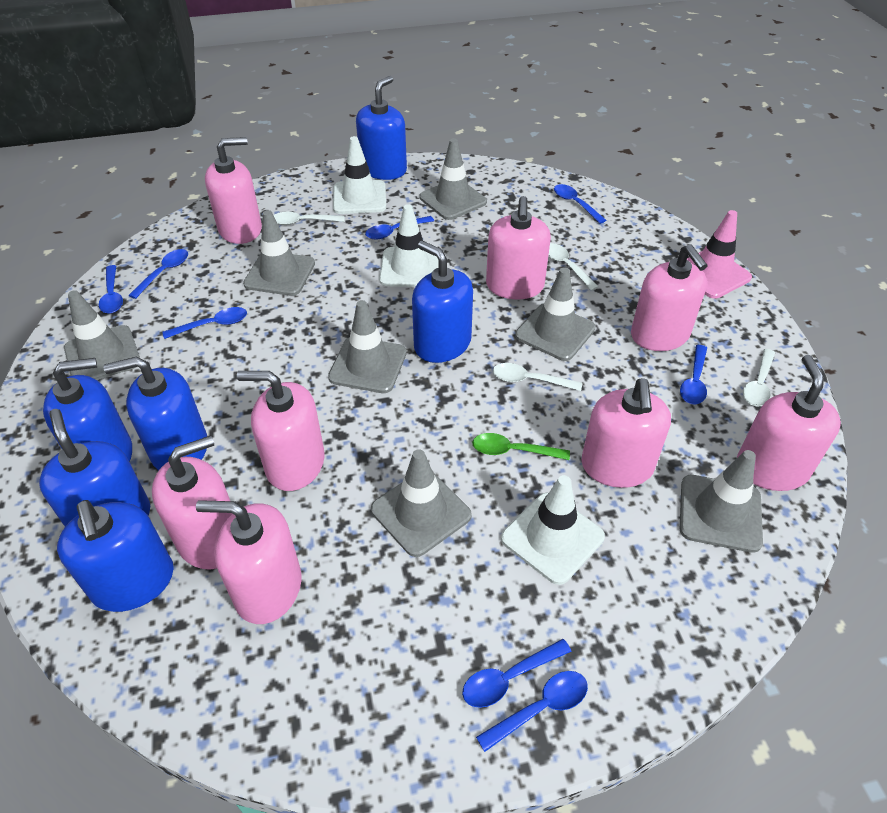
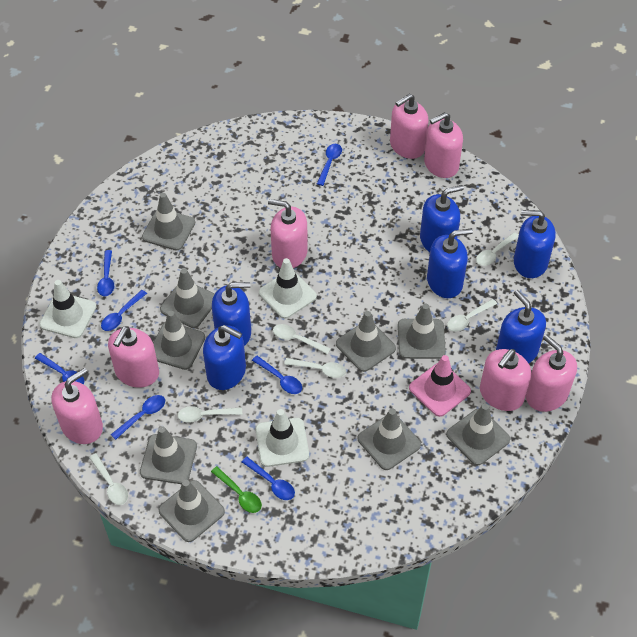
blue spoon: 8 -> 7
grey traffic cone: 7 -> 9
pink soap dispenser: 8 -> 7
white spoon: 4 -> 6

